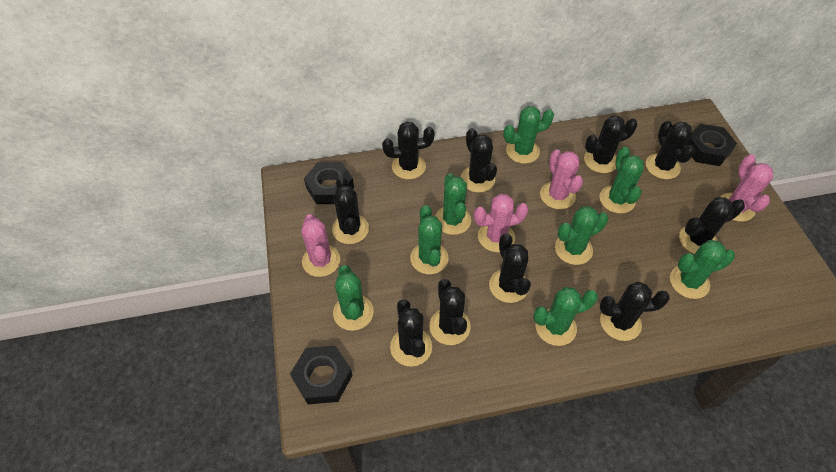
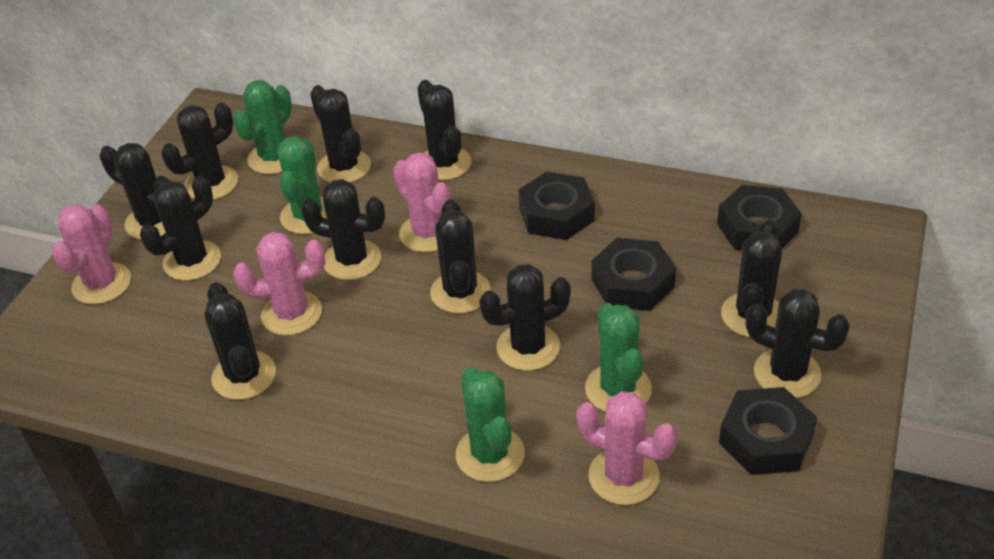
black cactus: 10 -> 11
black nut: 3 -> 4
green cactus: 8 -> 4

